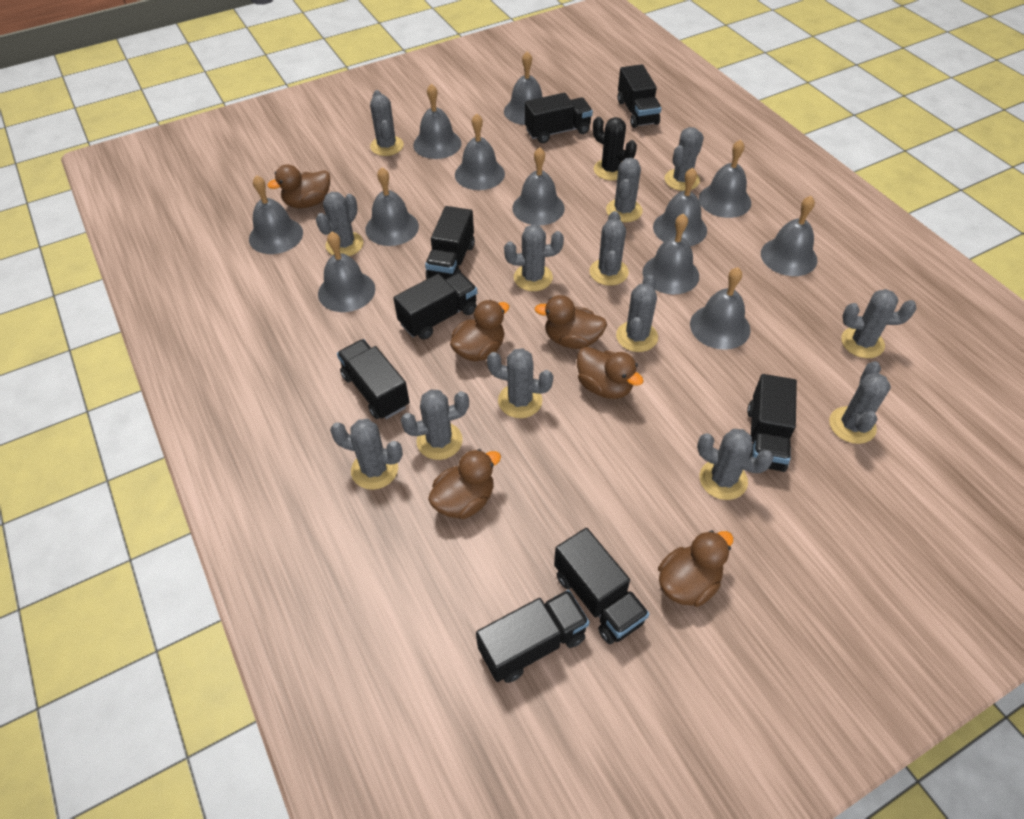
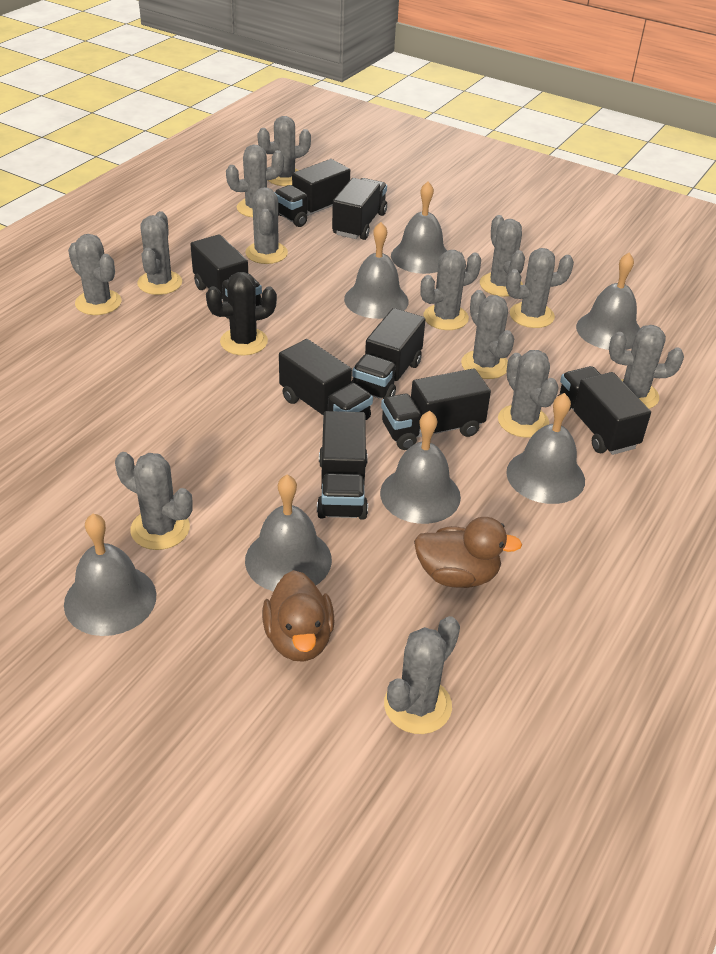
brown duck: 6 -> 2
grey bell: 12 -> 7

